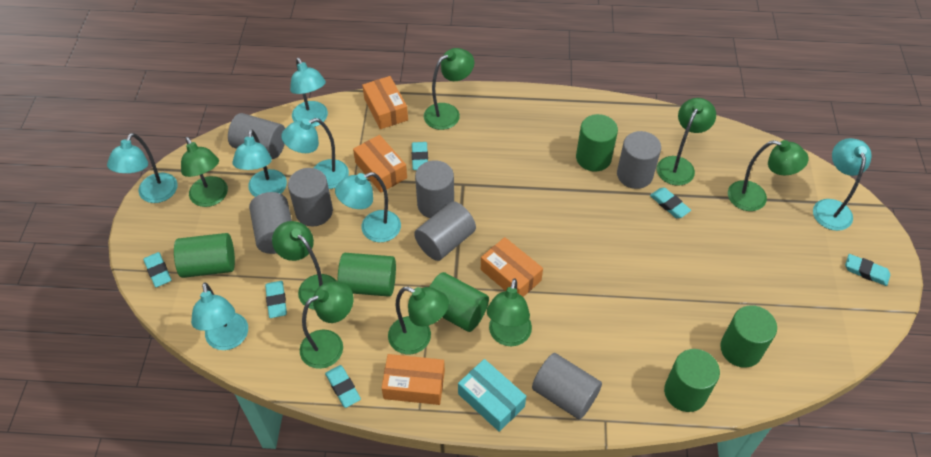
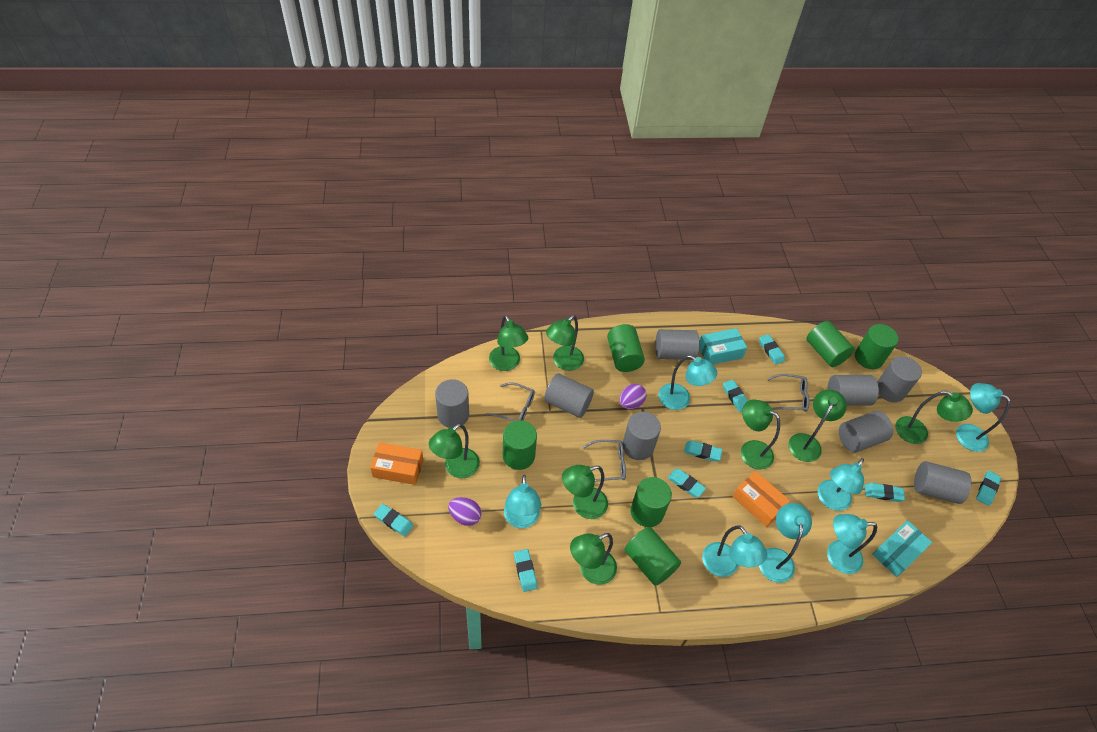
grey cylinder: 7 -> 8
grey glasses: 0 -> 3
orange box: 4 -> 2
purple egg: 0 -> 2
turquoise box: 1 -> 2
turquoise eraser: 6 -> 8

